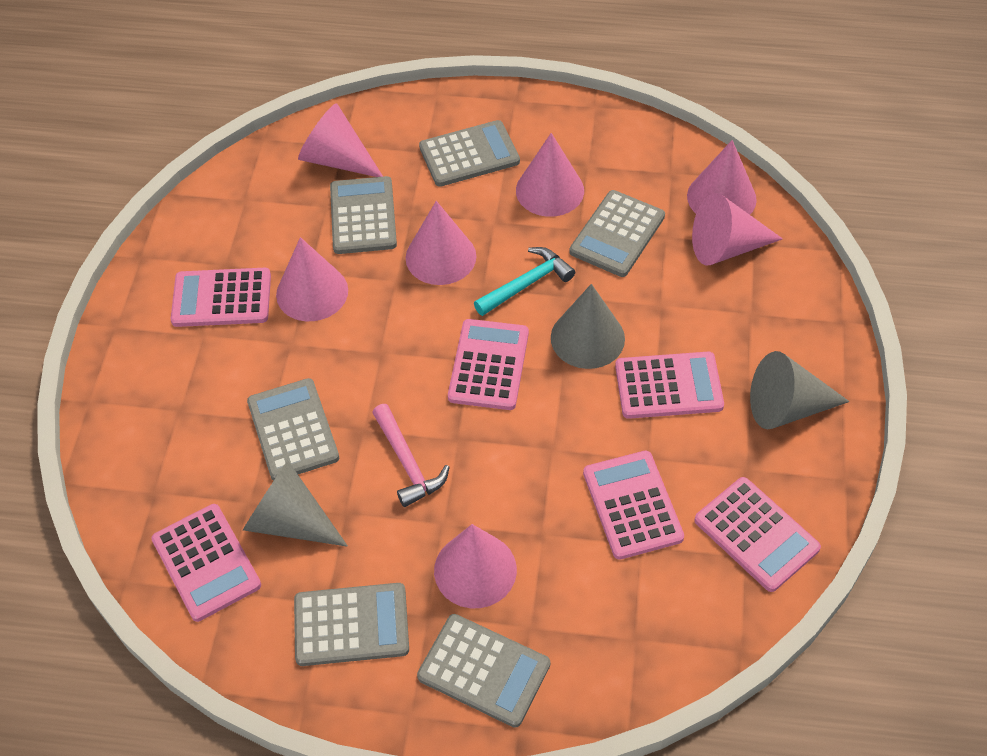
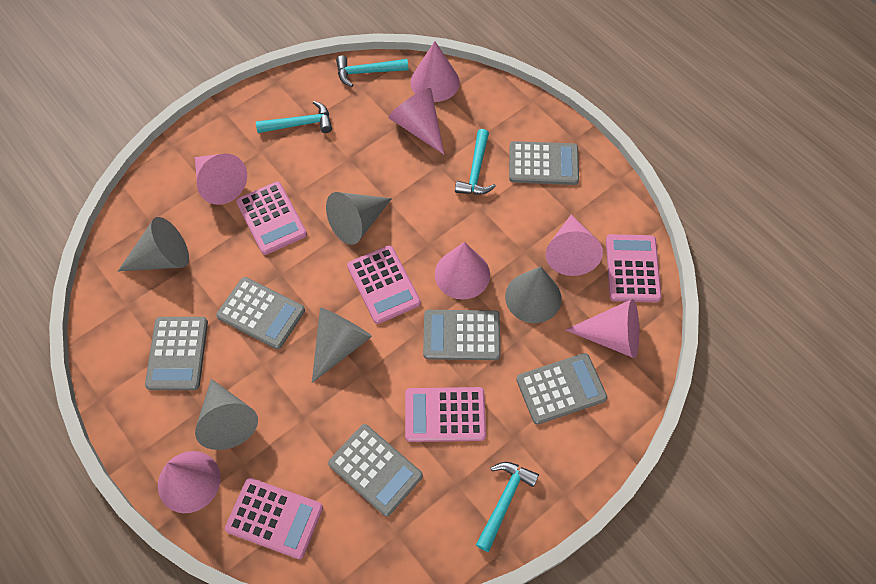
grey cone: 3 -> 5
pink calculator: 6 -> 5
pink hammer: 1 -> 0
turquoise hammer: 1 -> 4

